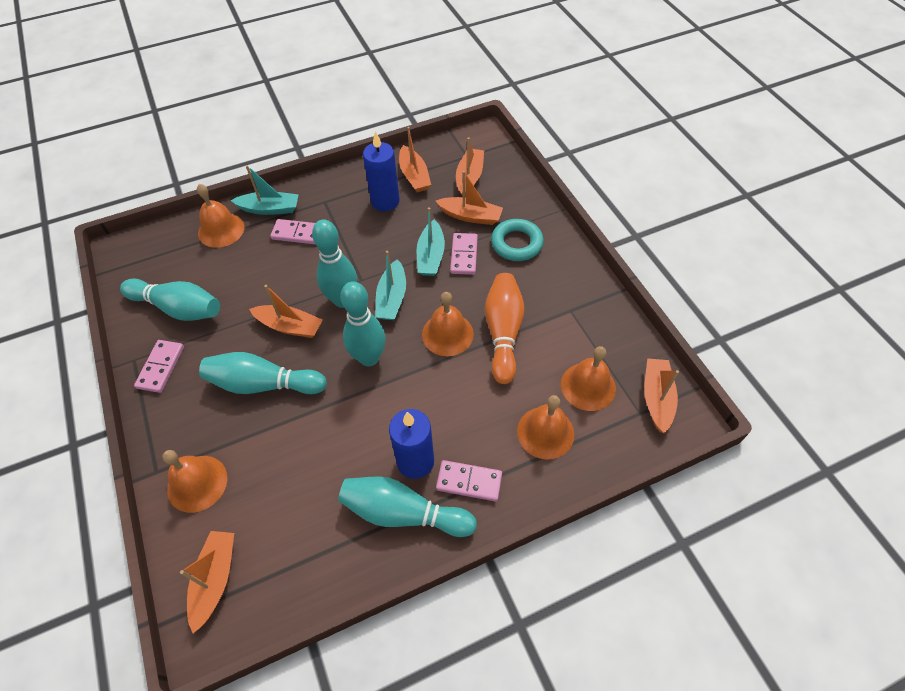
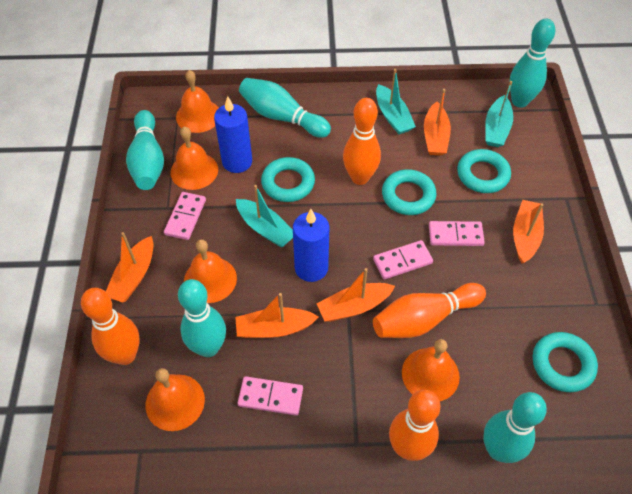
orange boat: 6 -> 5
orange bowling pin: 1 -> 4
turquoise ring: 1 -> 4

